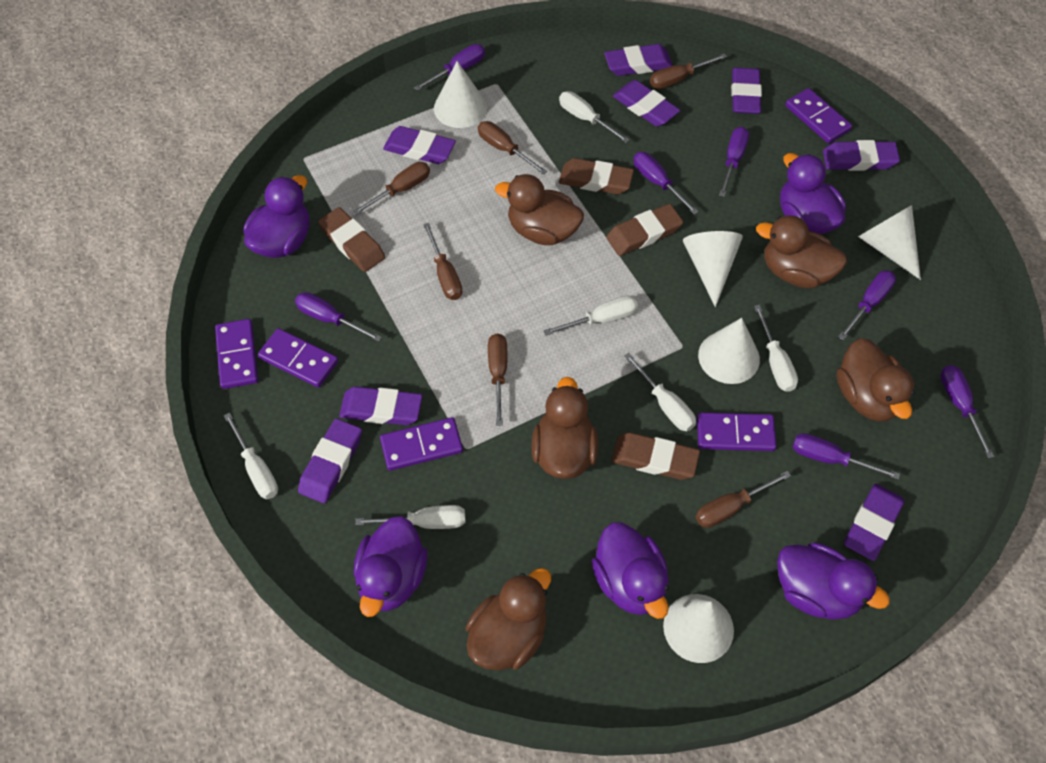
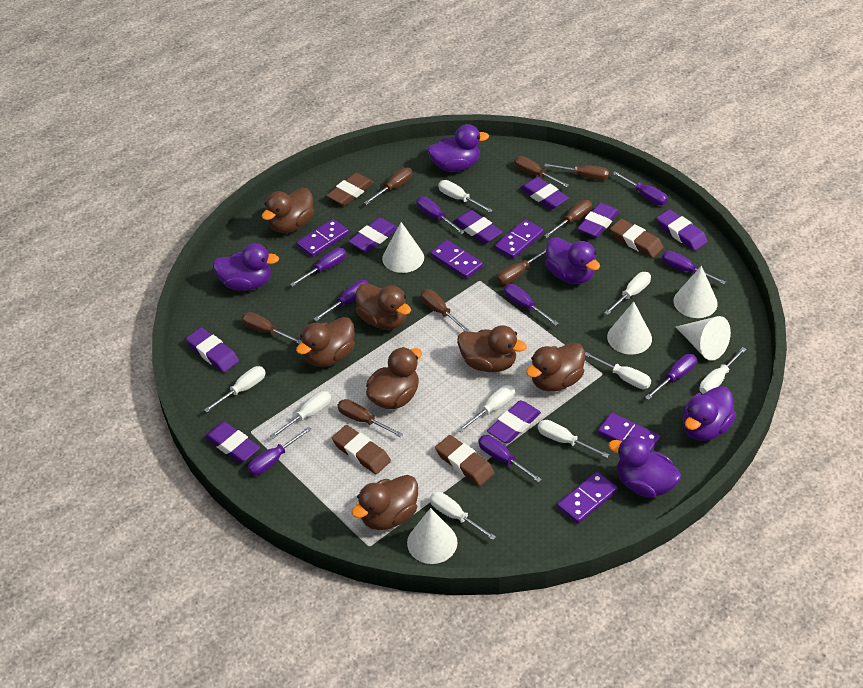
brown duck: 5 -> 7
brown screwdriver: 6 -> 8
purple screwdriver: 7 -> 9
white screwdriver: 6 -> 9

